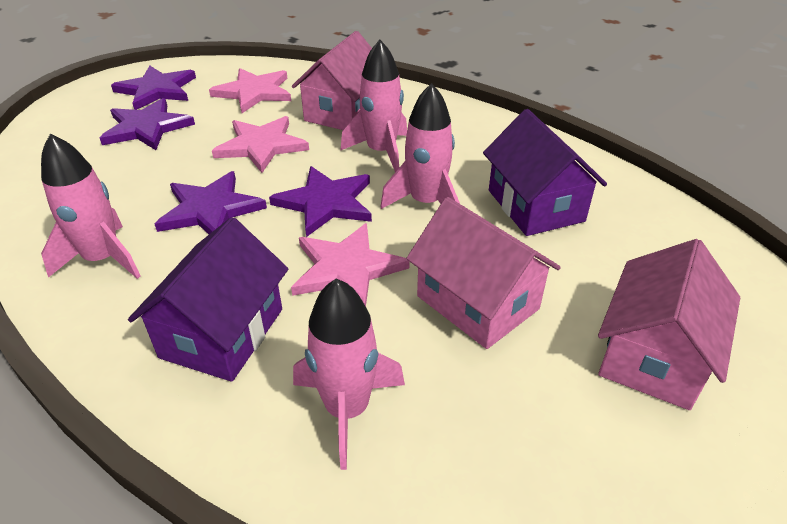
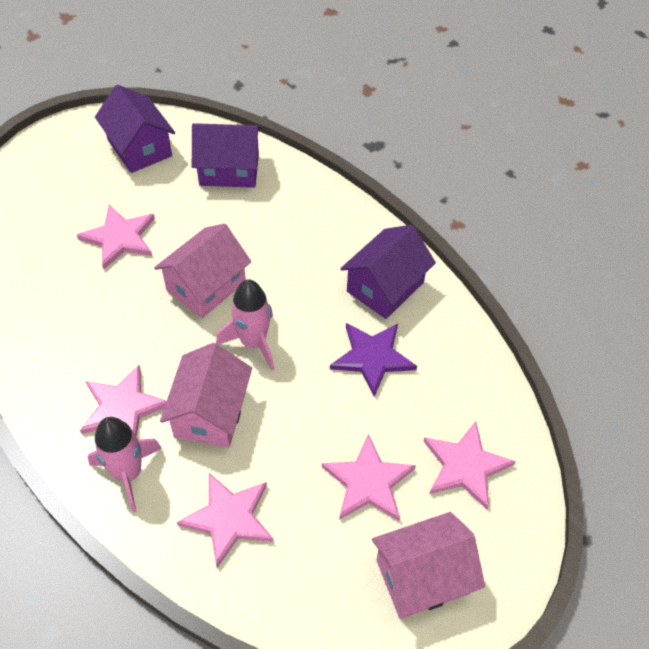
pink rocket: 4 -> 2
pink star: 3 -> 5
purple house: 2 -> 3
purple star: 4 -> 1

